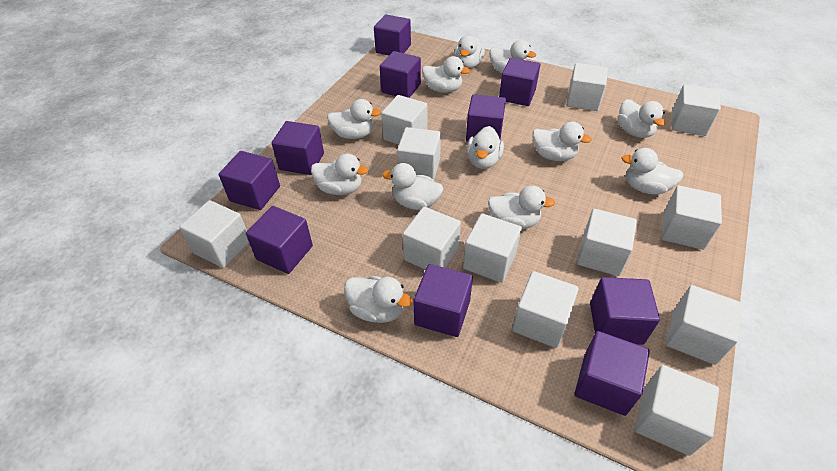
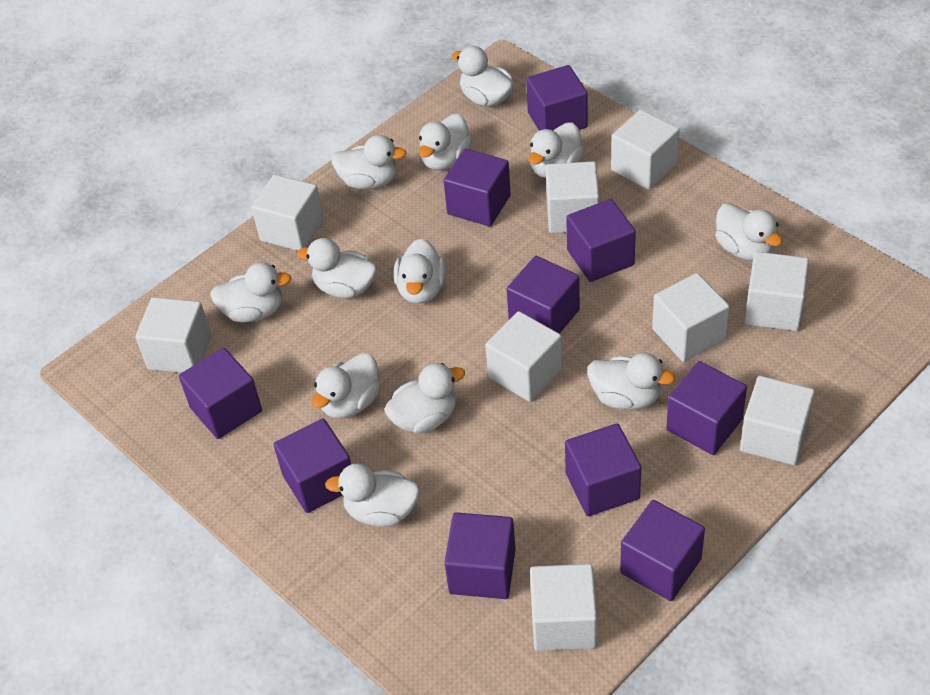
white cube: 12 -> 9

